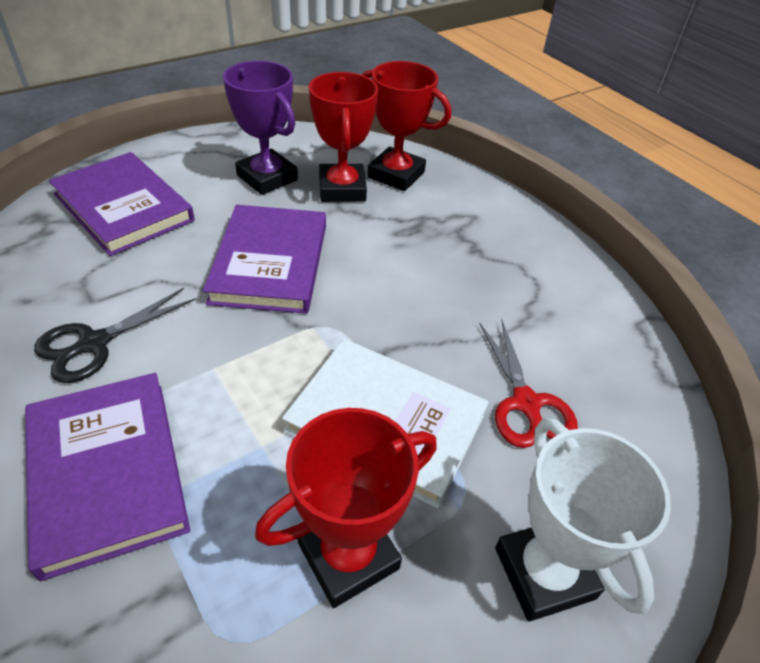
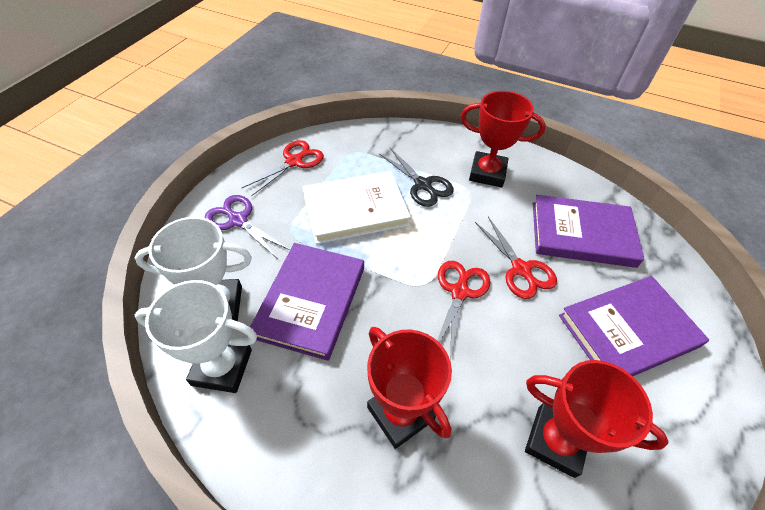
purple scissors: 0 -> 1
purple trophy: 1 -> 0
red scissors: 1 -> 3
white trophy: 1 -> 2

